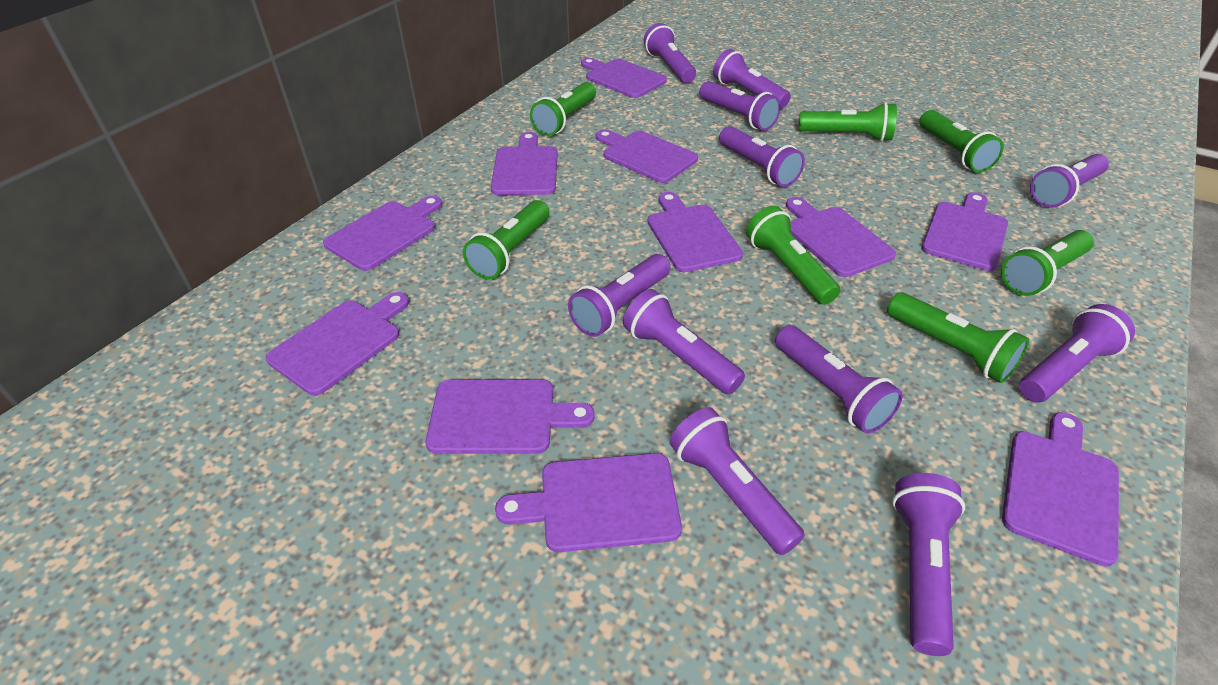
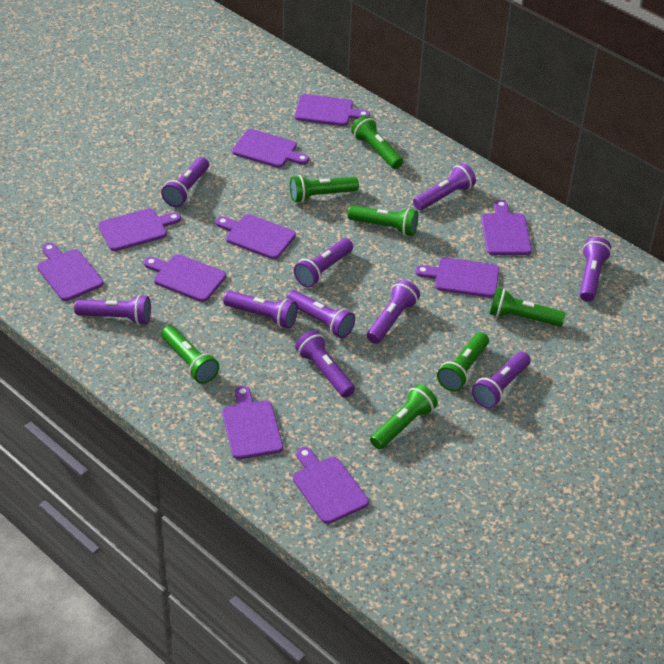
purple cutting board: 11 -> 10
purple flashlight: 11 -> 10

